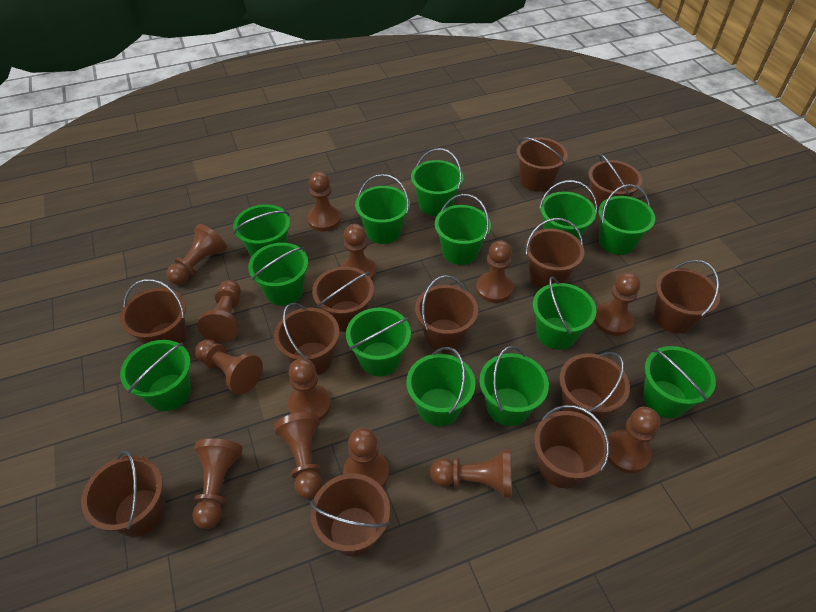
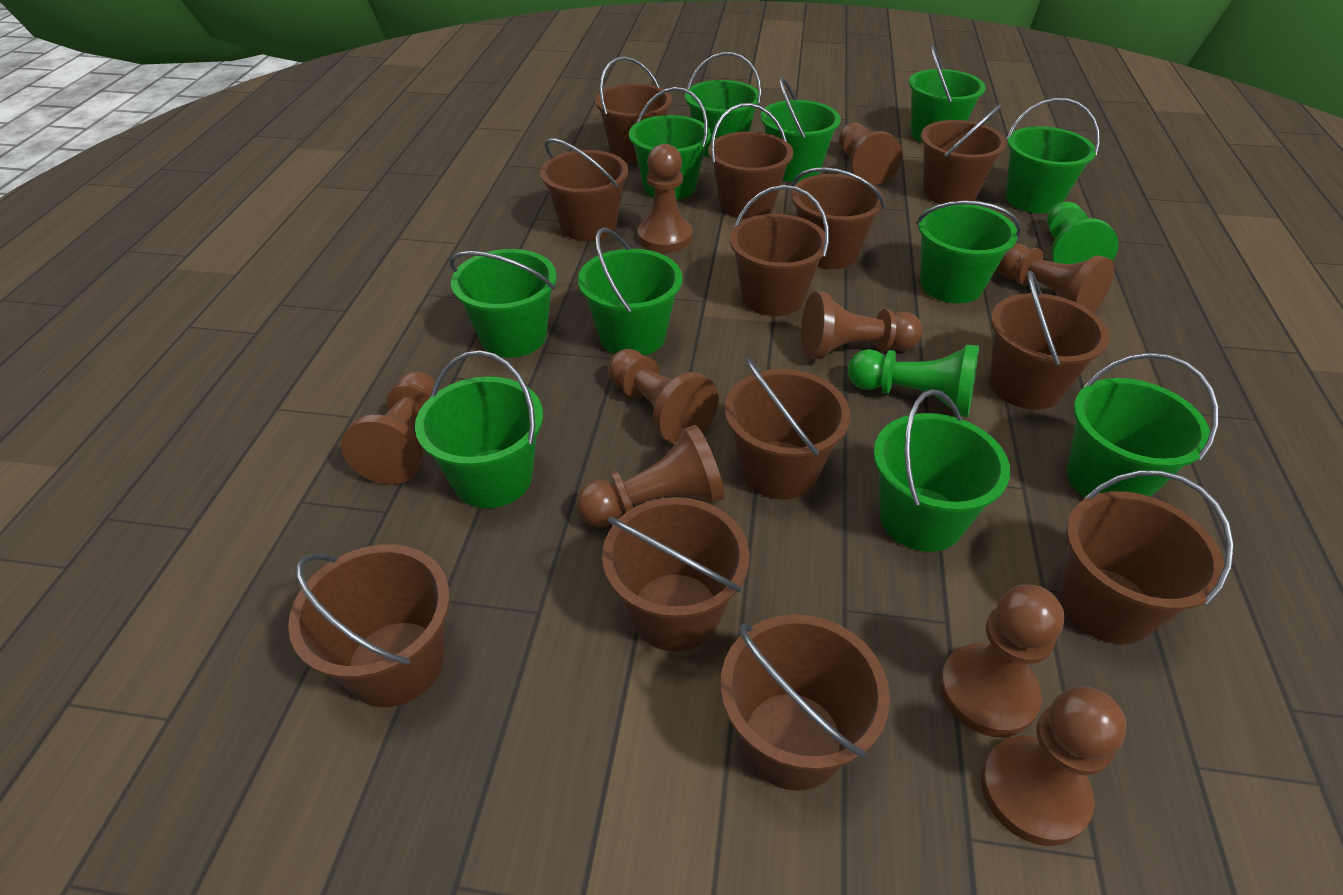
brown pawn: 13 -> 9
green bucket: 13 -> 11
green pawn: 0 -> 2

